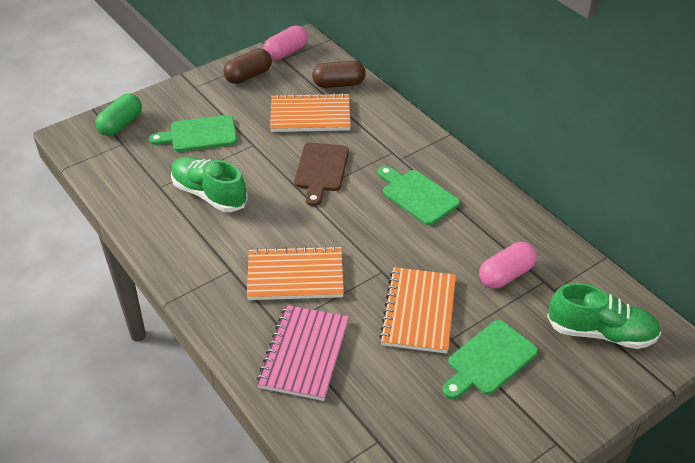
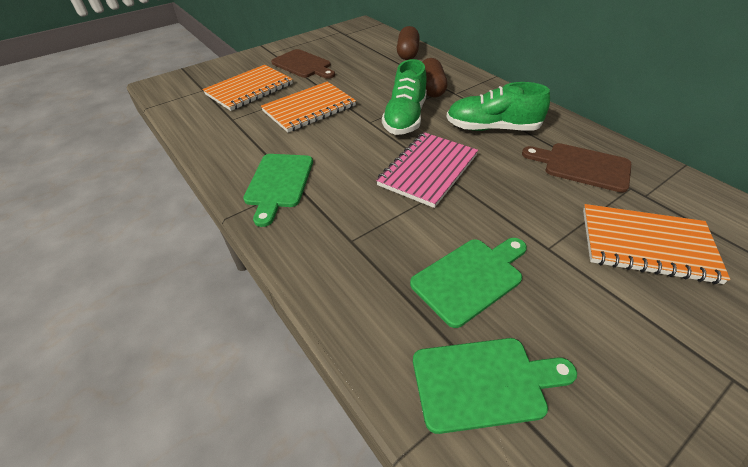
brown cutting board: 1 -> 2
green capsule: 1 -> 0
pink capsule: 2 -> 0

